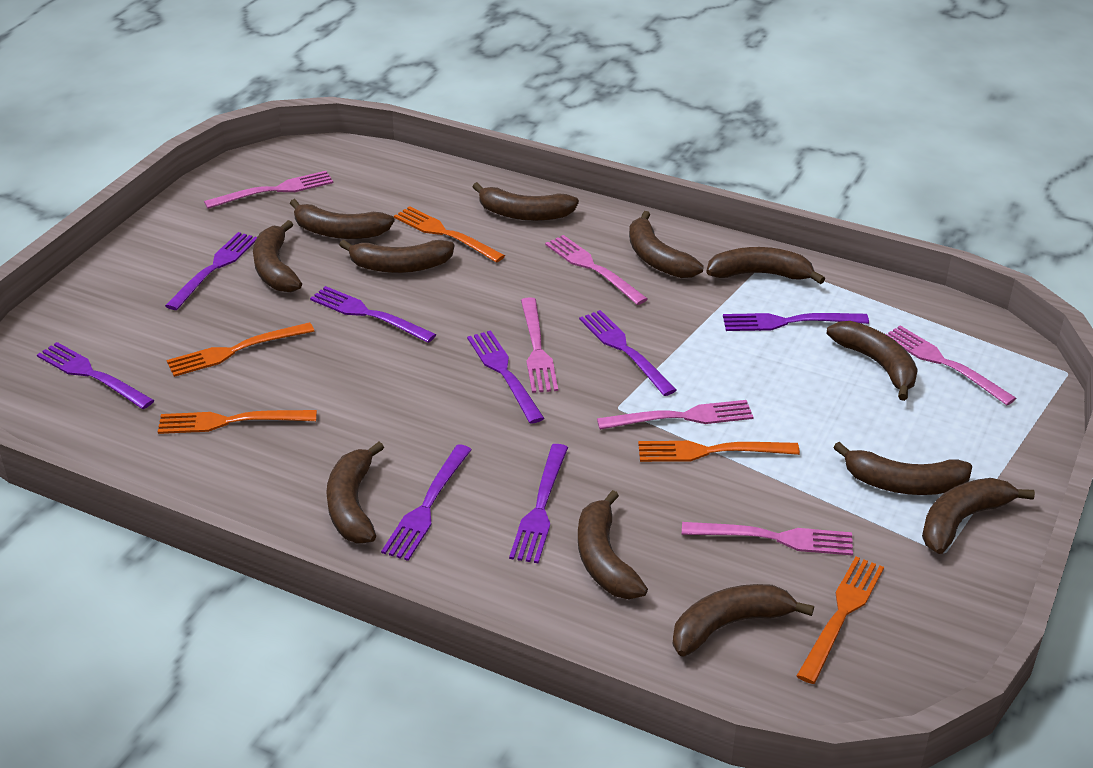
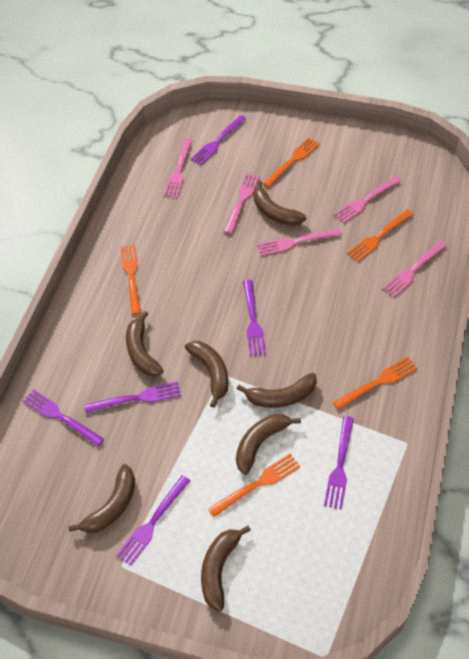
brown banana: 12 -> 7
pink fork: 6 -> 5
purple fork: 8 -> 6

